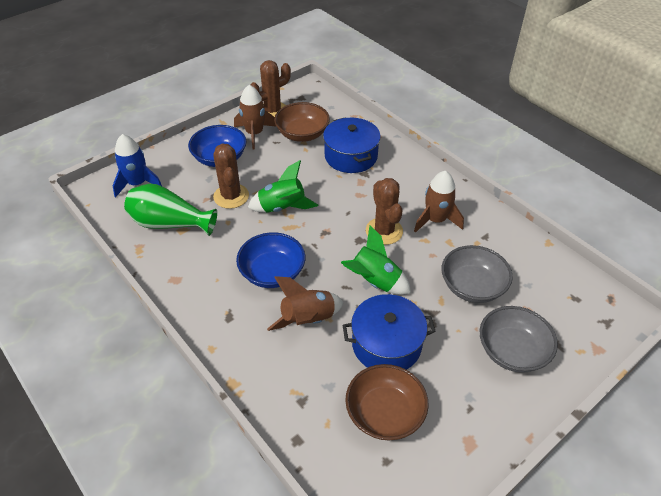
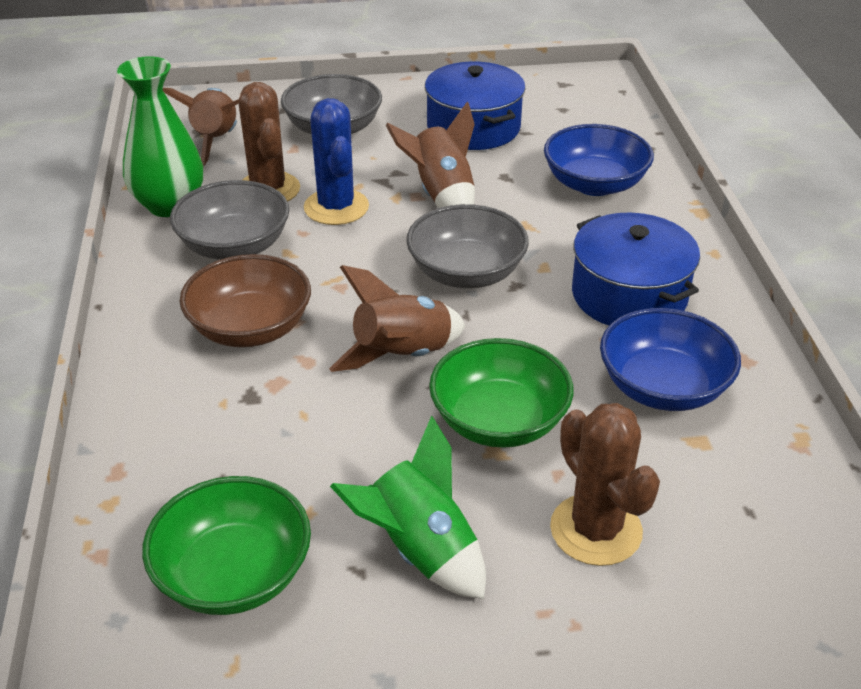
blue cactus: 0 -> 1
blue rocket: 1 -> 0
brown bowl: 2 -> 1
brown cactus: 3 -> 2
green bowl: 0 -> 2
green rocket: 2 -> 1
grey bowl: 2 -> 3

